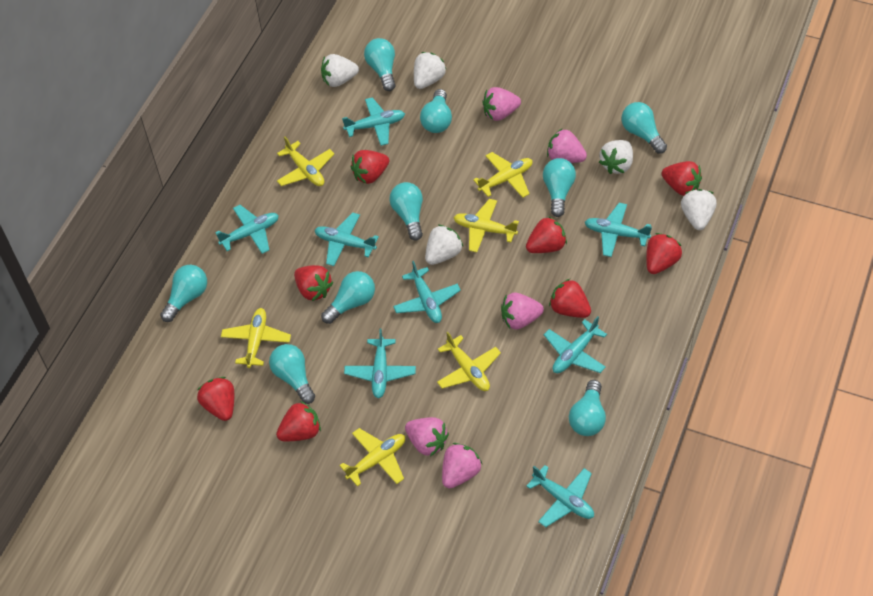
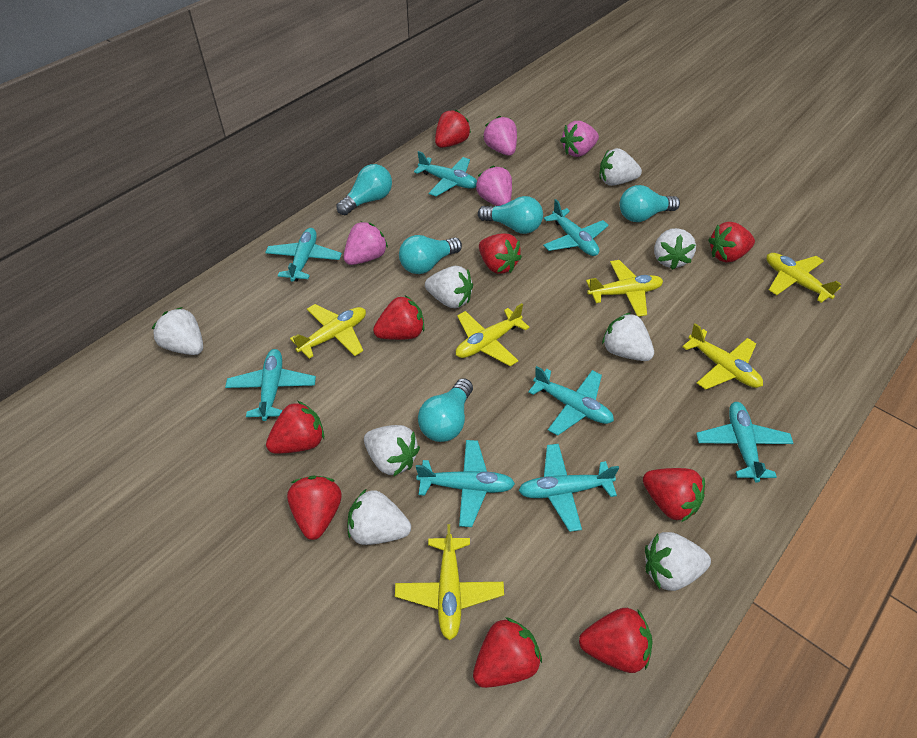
pink strawberry: 5 -> 4
red strawberry: 8 -> 9
turquoise light bulb: 9 -> 5
white strawberry: 5 -> 8

